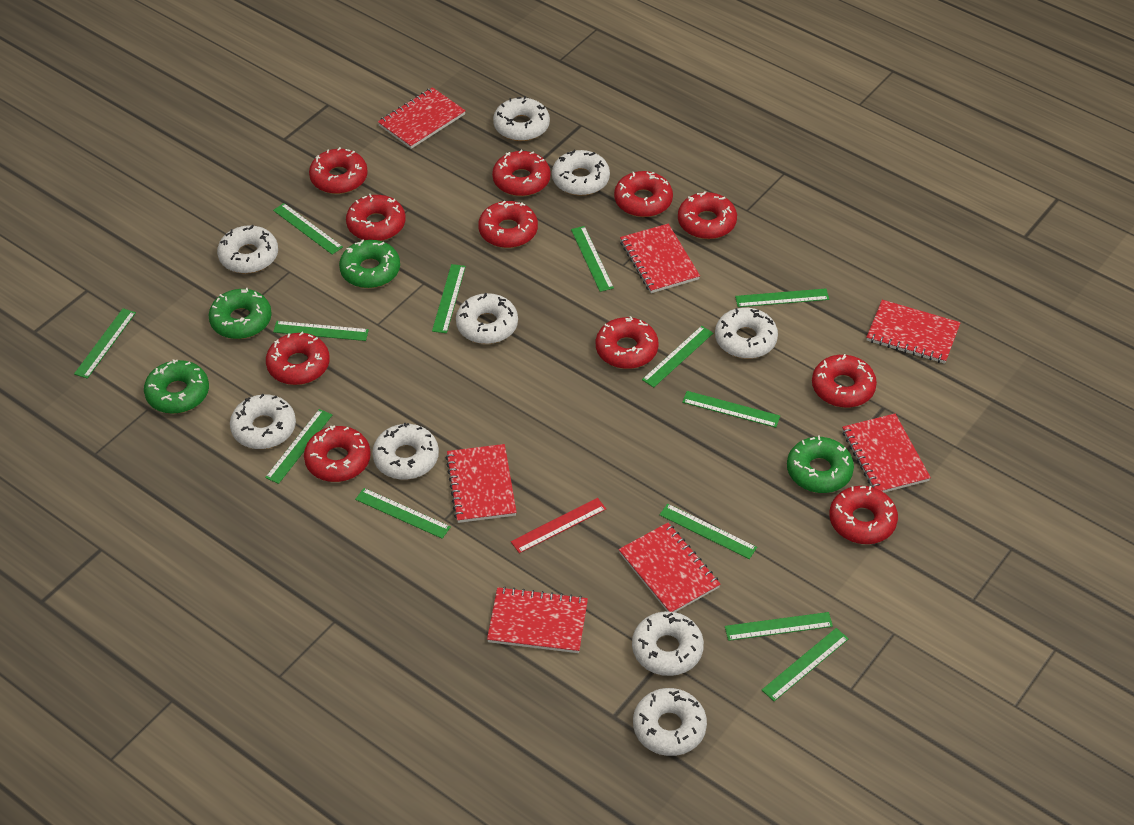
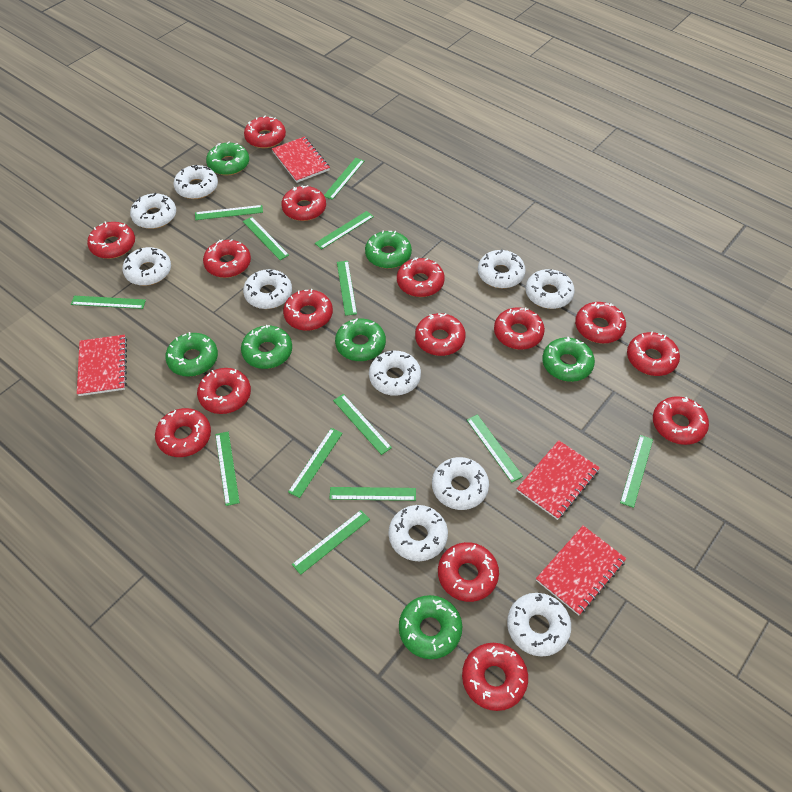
green donut: 4 -> 7
red donut: 11 -> 15
red notebook: 7 -> 4
red ruler: 1 -> 0
white donut: 9 -> 10

